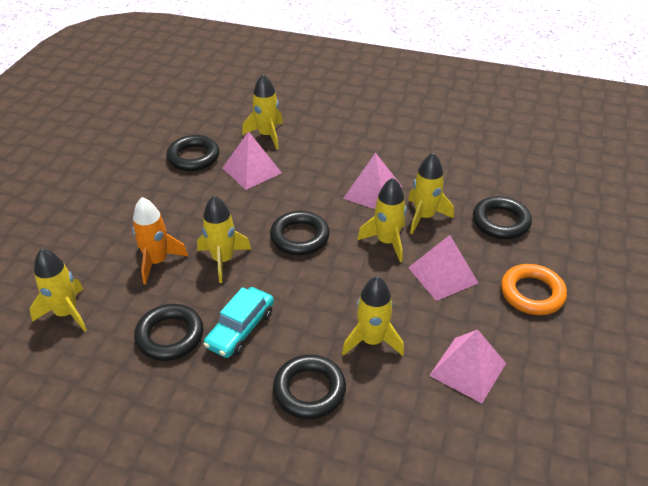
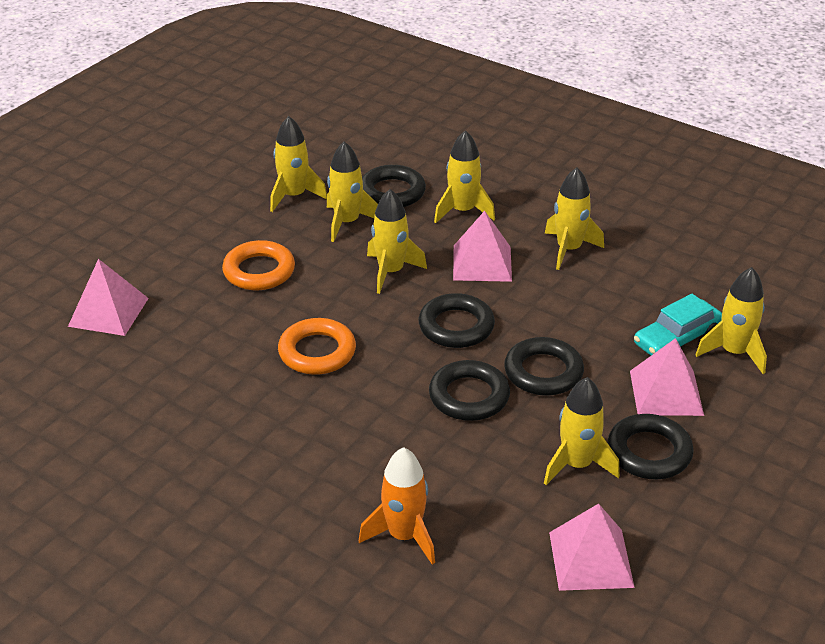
orange ring: 1 -> 2
yellow rocket: 6 -> 7

